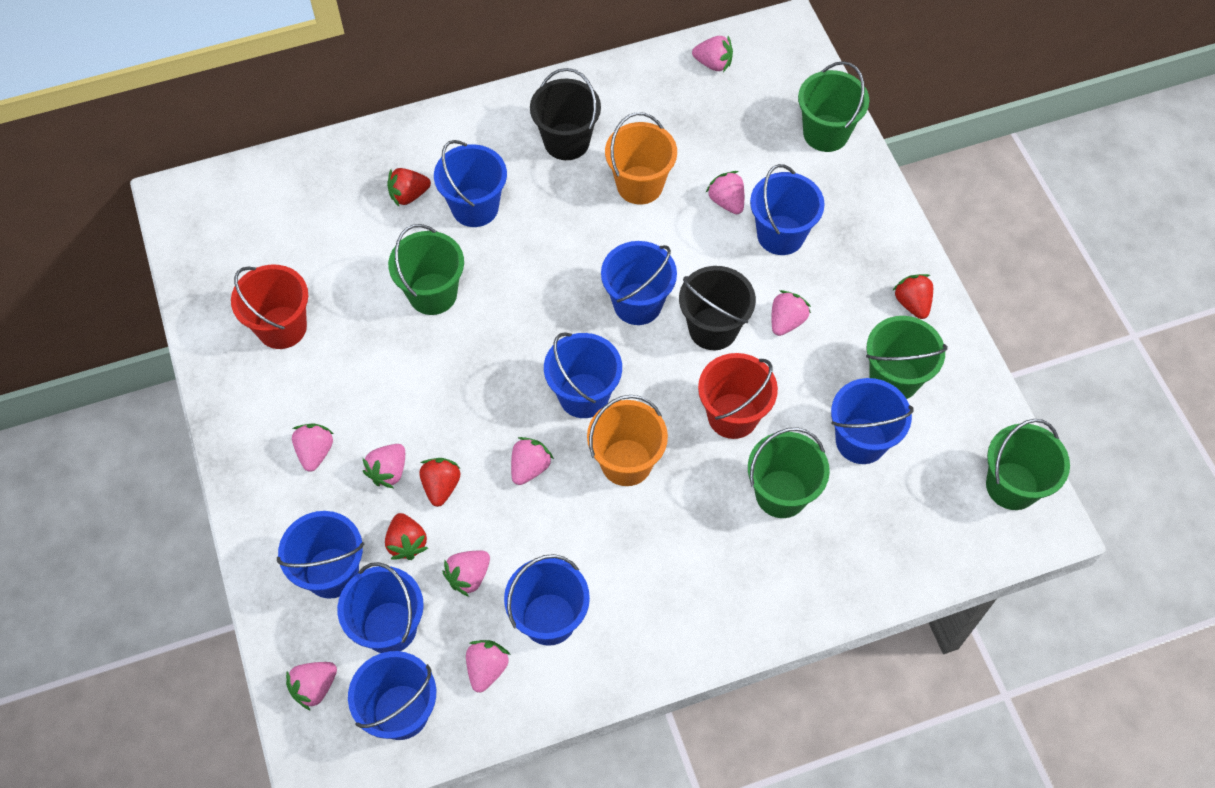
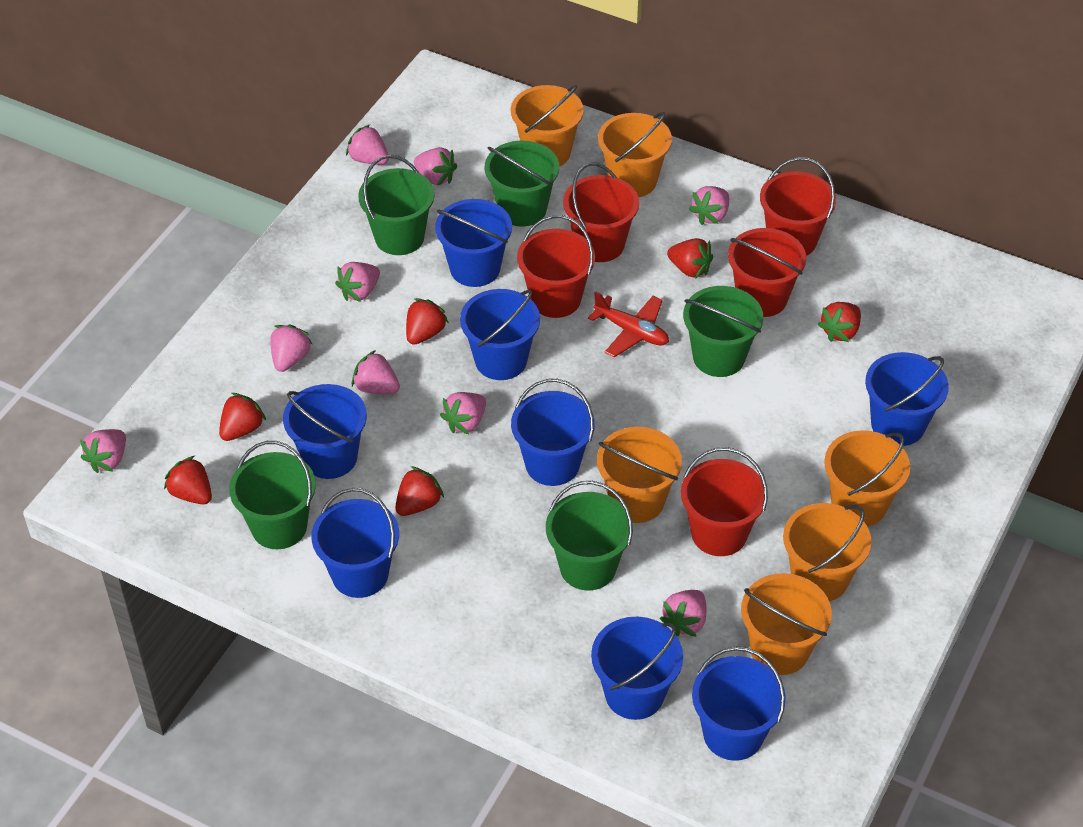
black bucket: 2 -> 0
blue bucket: 9 -> 8
orange bucket: 2 -> 6
red bucket: 2 -> 5
red plane: 0 -> 1
red strawberry: 4 -> 6

